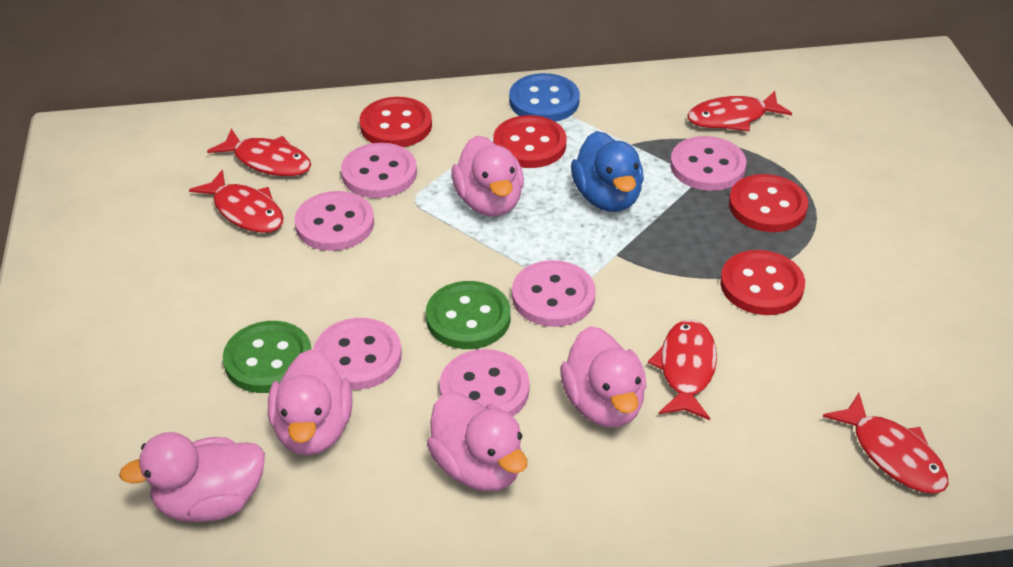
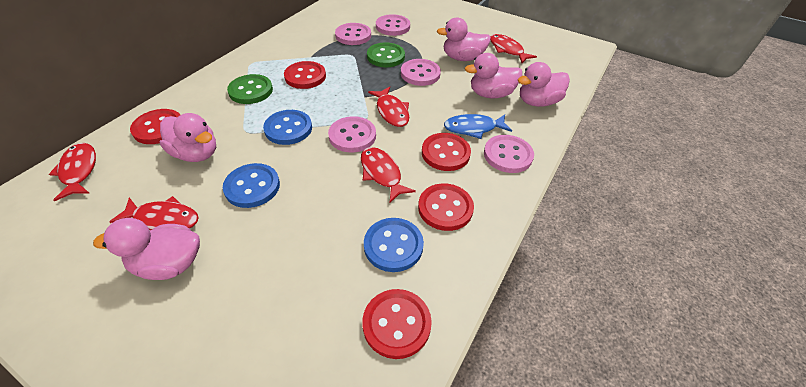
blue button: 1 -> 3
blue duck: 1 -> 0
blue fish: 0 -> 1
pink button: 6 -> 5
red button: 4 -> 5

